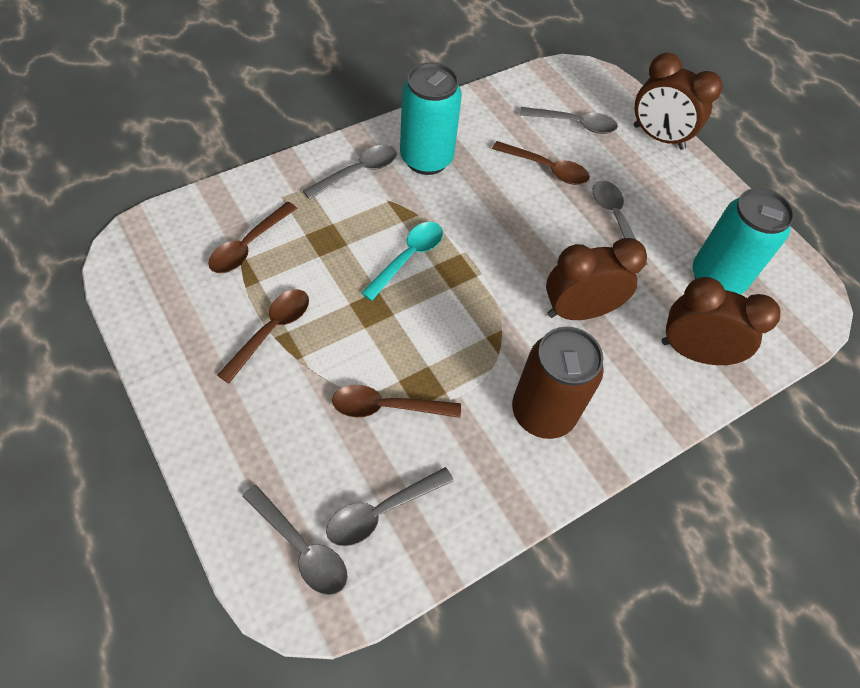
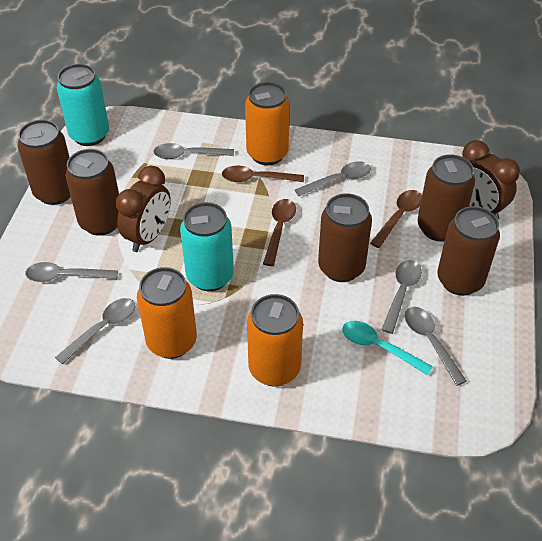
brown can: 1 -> 5
brown clock: 3 -> 2
brown spoon: 4 -> 3
grey spoon: 5 -> 6
orange can: 0 -> 3

